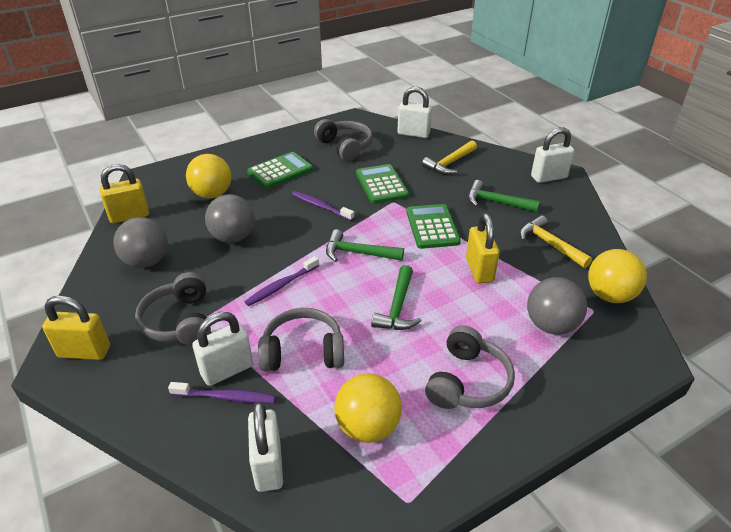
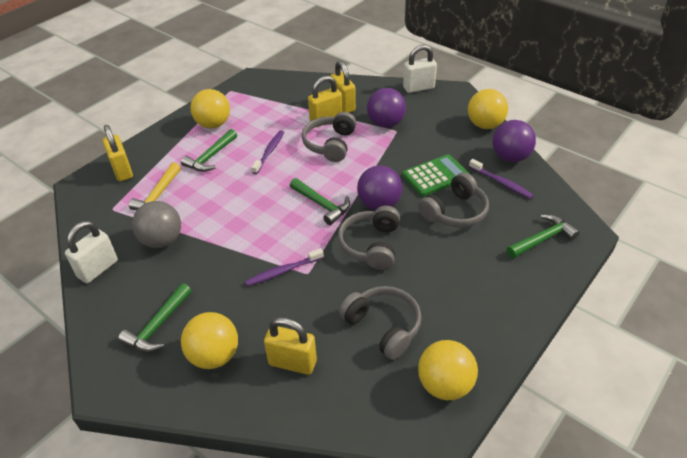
green calculator: 3 -> 1
green hammer: 3 -> 4
grey ball: 3 -> 1
purple ball: 0 -> 3
white padlock: 4 -> 2
yellow ball: 3 -> 4
yellow hammer: 2 -> 1
yellow padlock: 3 -> 4

